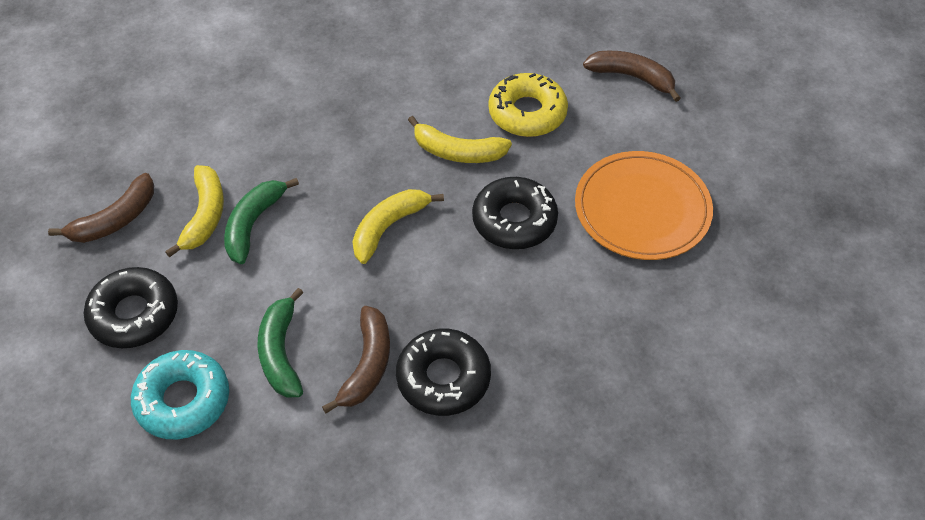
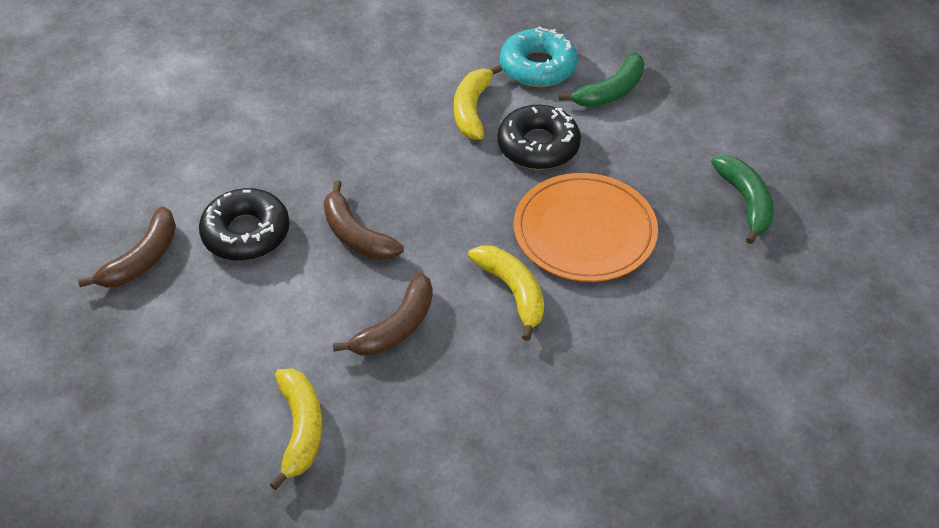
black donut: 3 -> 2
yellow donut: 1 -> 0

